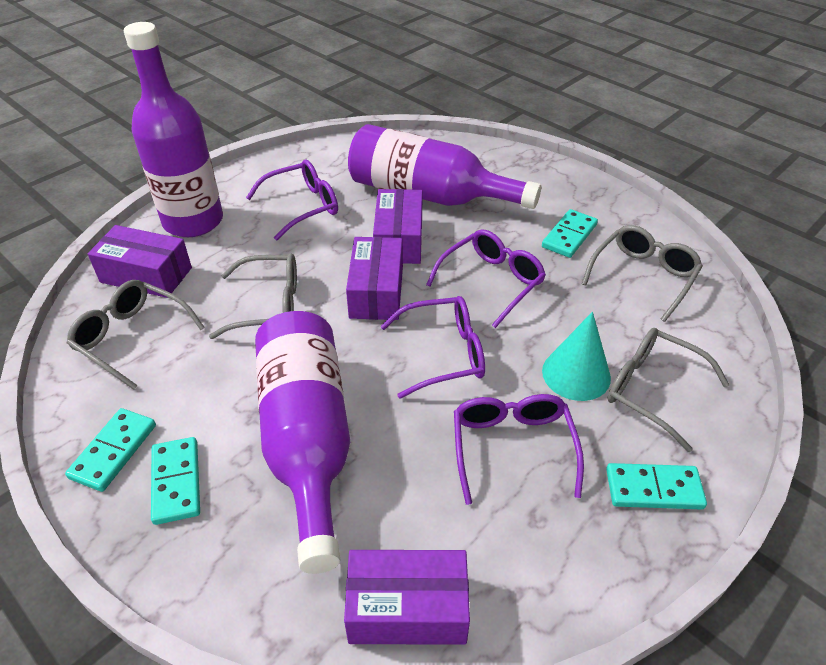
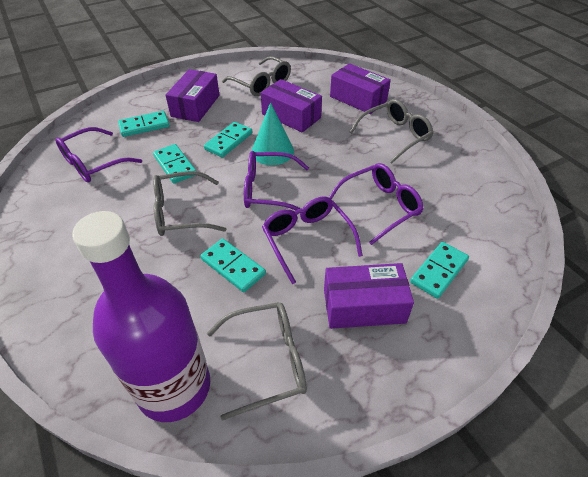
purple bottle: 3 -> 1
turquoise domino: 4 -> 5

